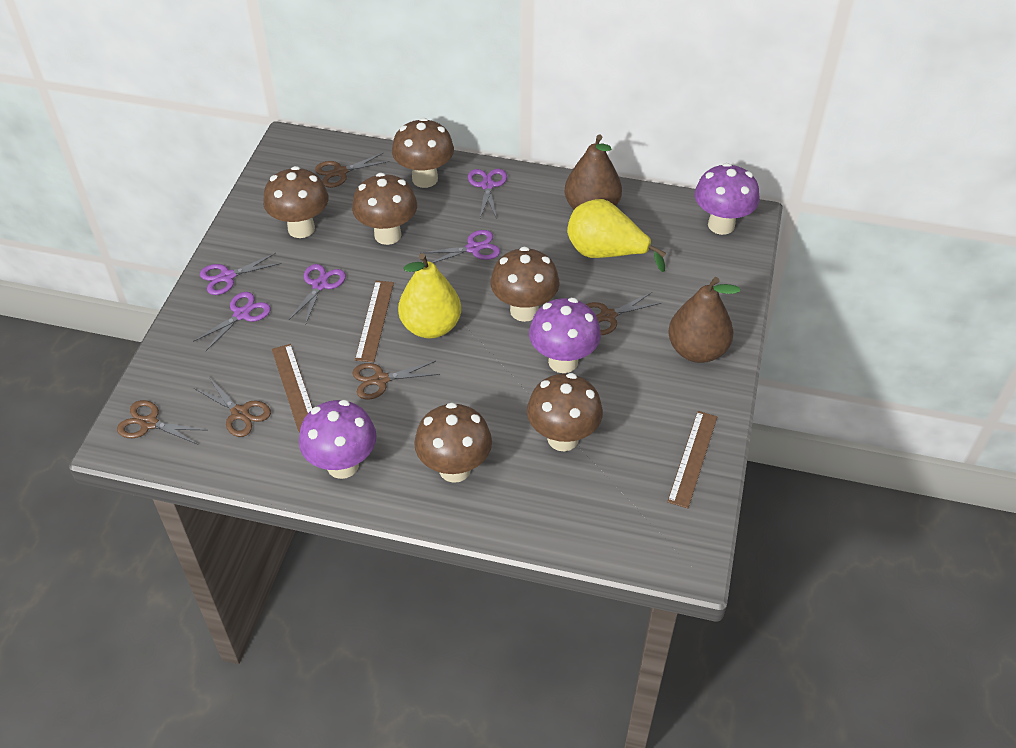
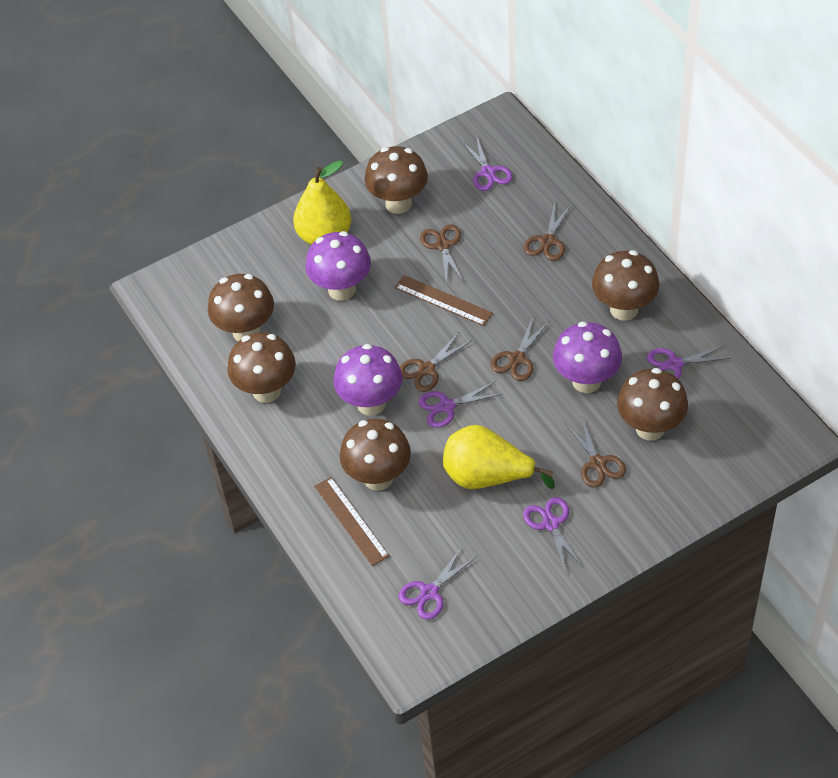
brown pear: 2 -> 0
brown ruler: 3 -> 2

